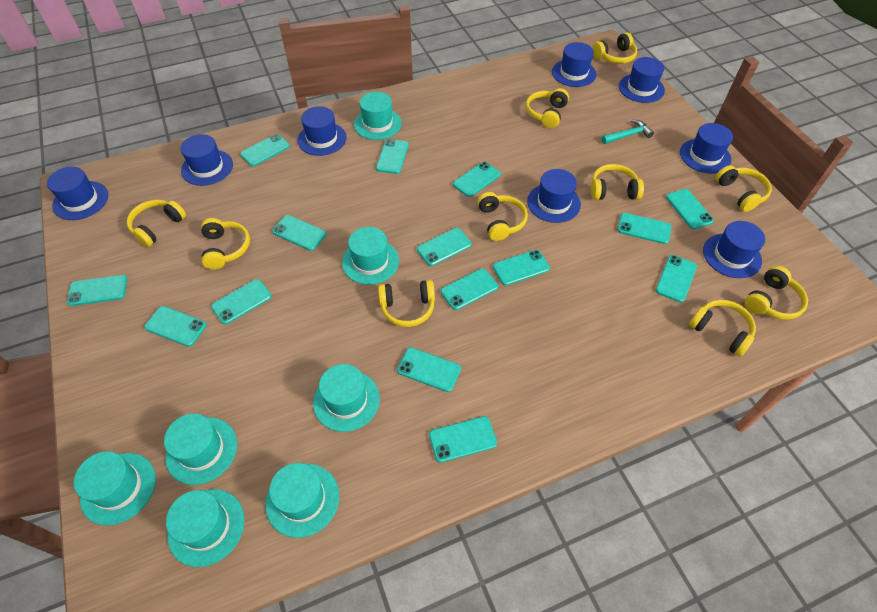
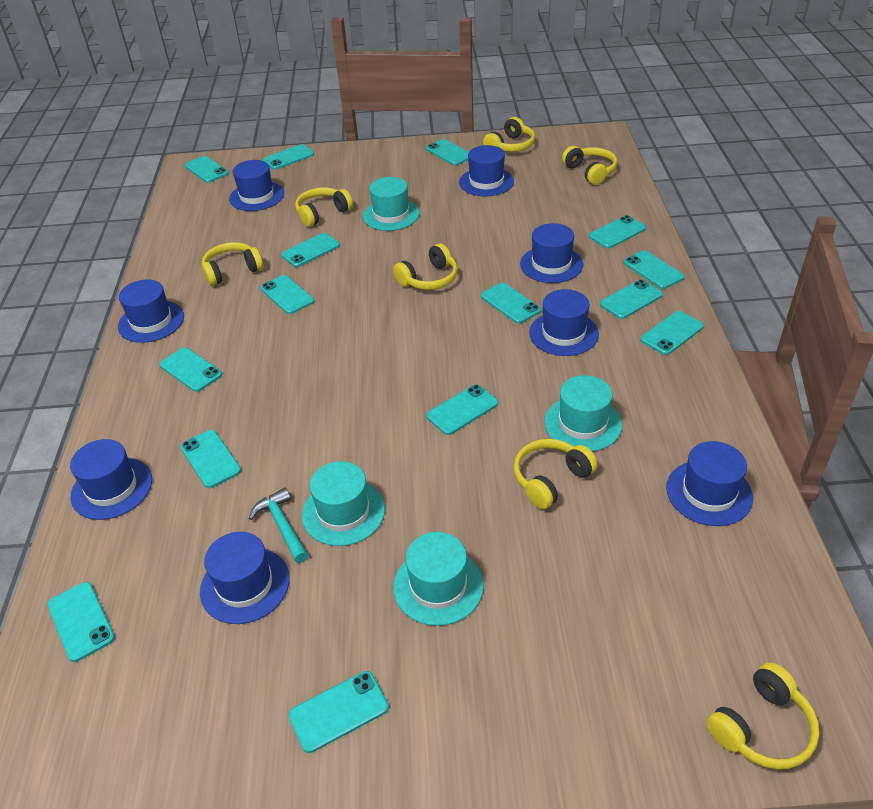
turquoise hat: 7 -> 4
yellow headphones: 10 -> 7

